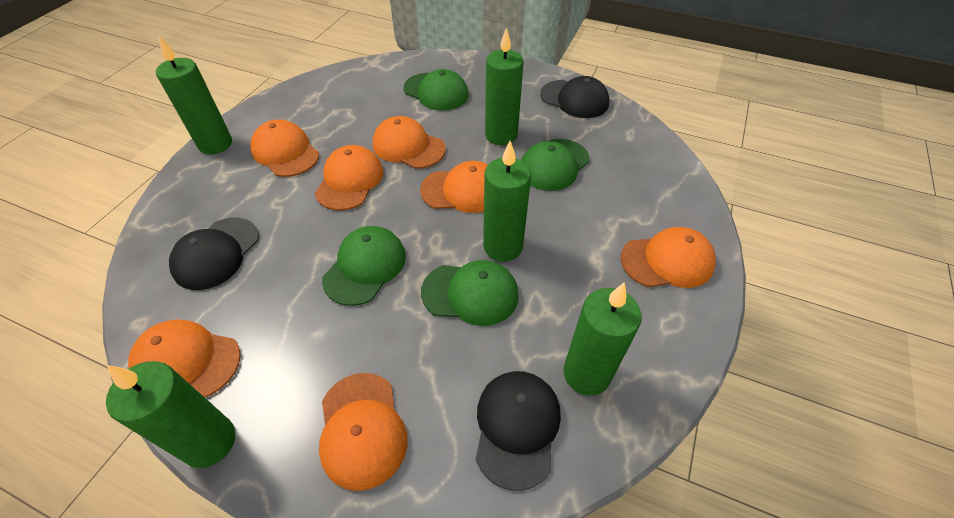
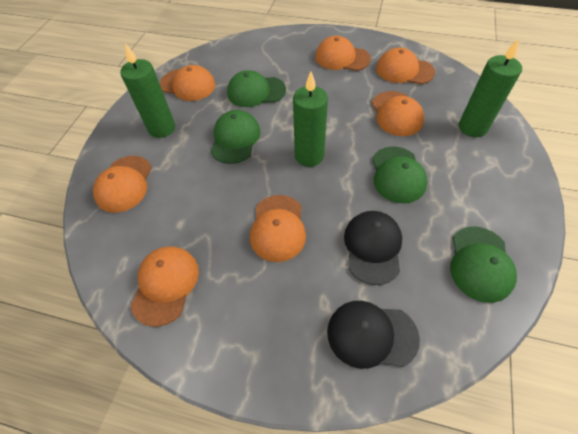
black cap: 3 -> 2
green candle: 5 -> 3

